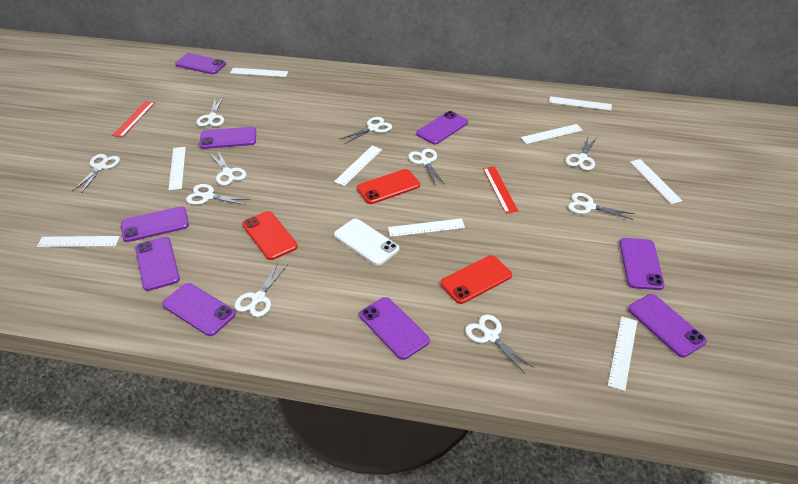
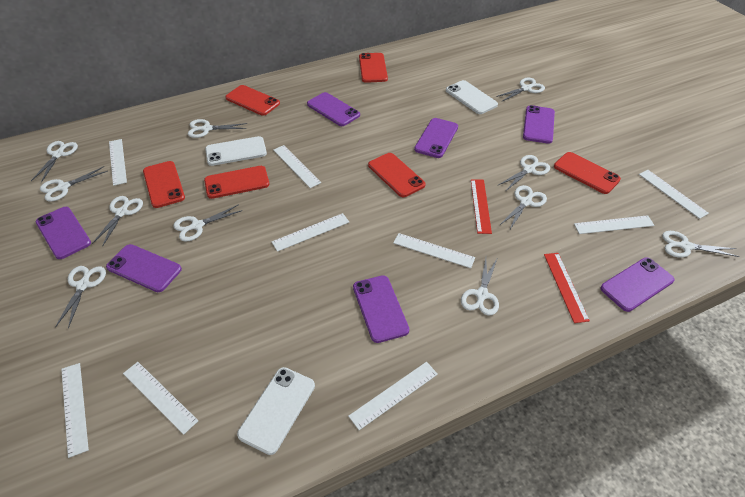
purple phone: 9 -> 7
red phone: 3 -> 6
white phone: 1 -> 3
white scissors: 10 -> 11

